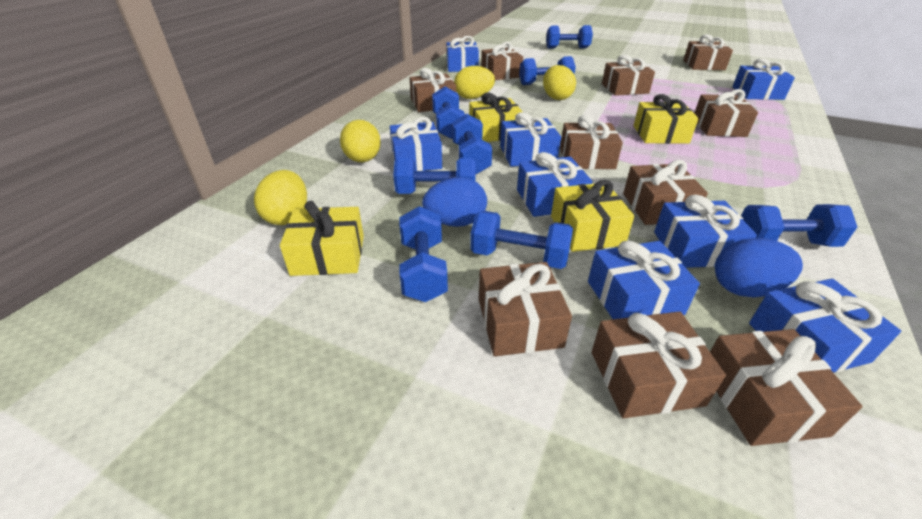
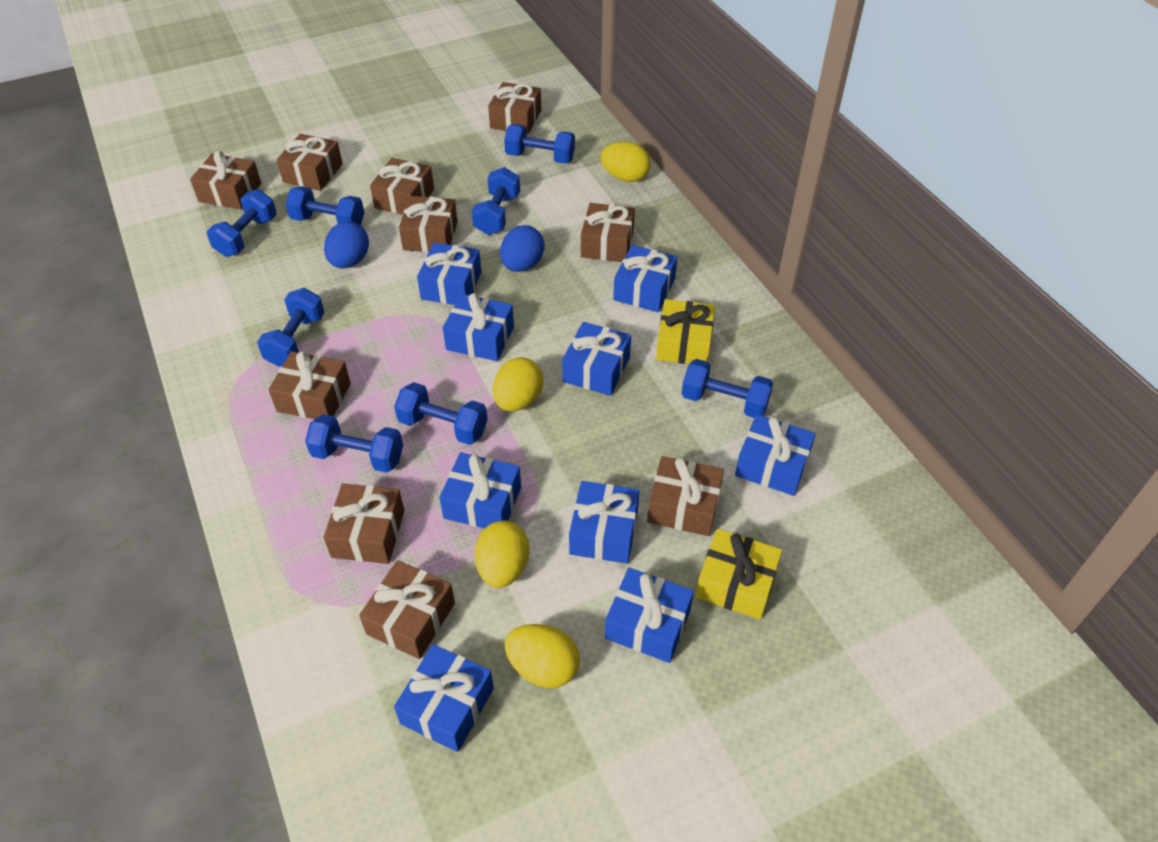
blue gift: 8 -> 9
yellow gift: 4 -> 2

